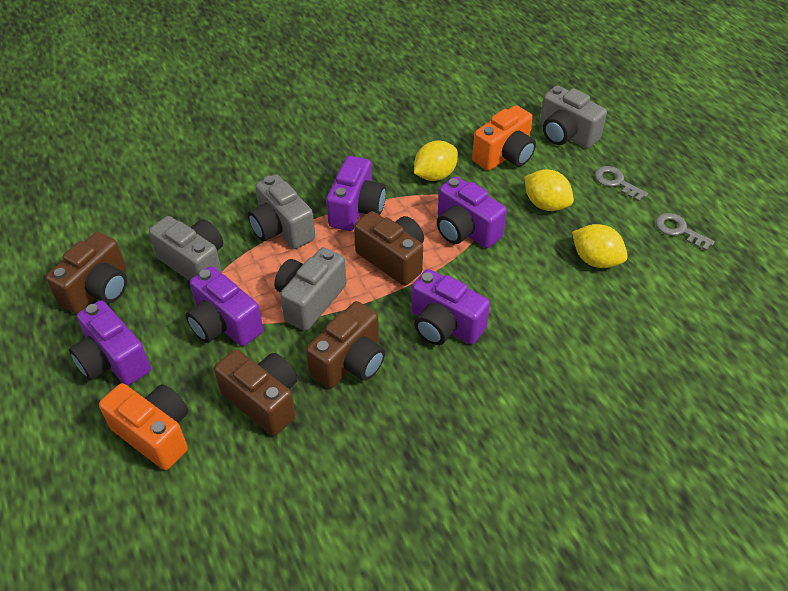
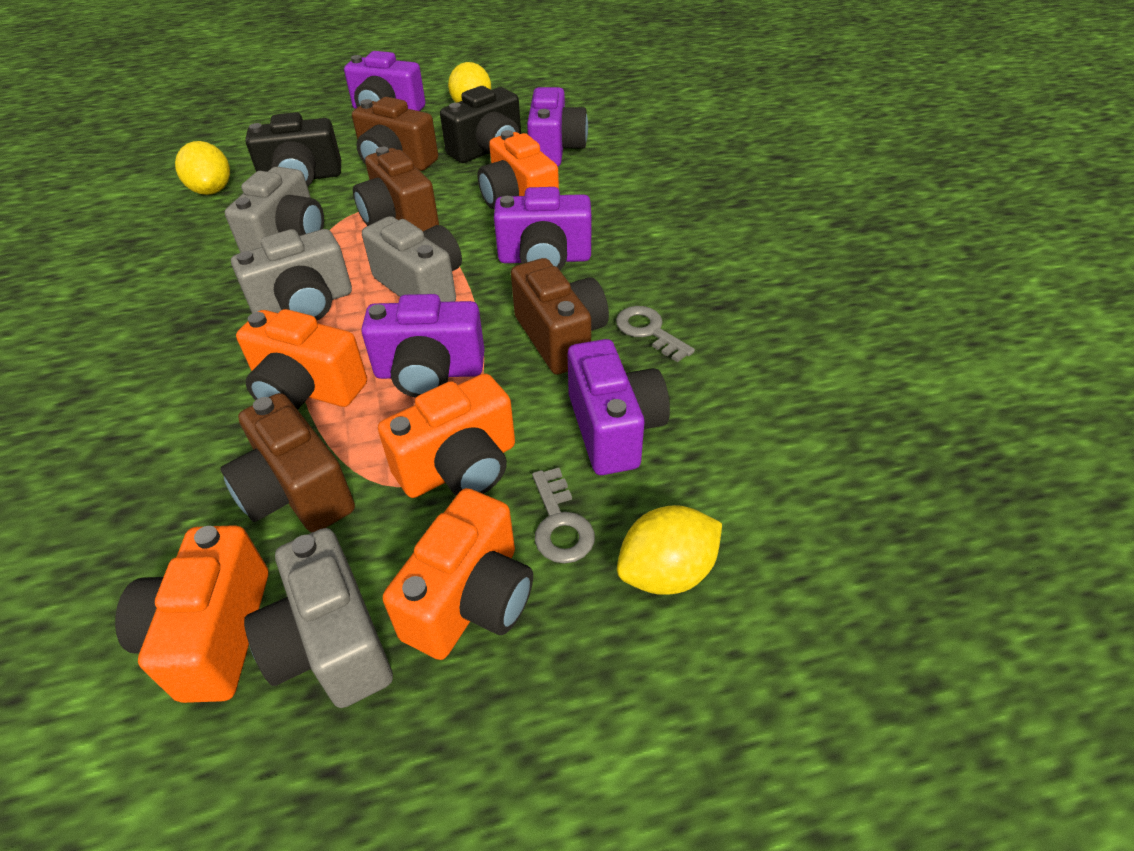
black camera: 0 -> 2
orange camera: 2 -> 5

